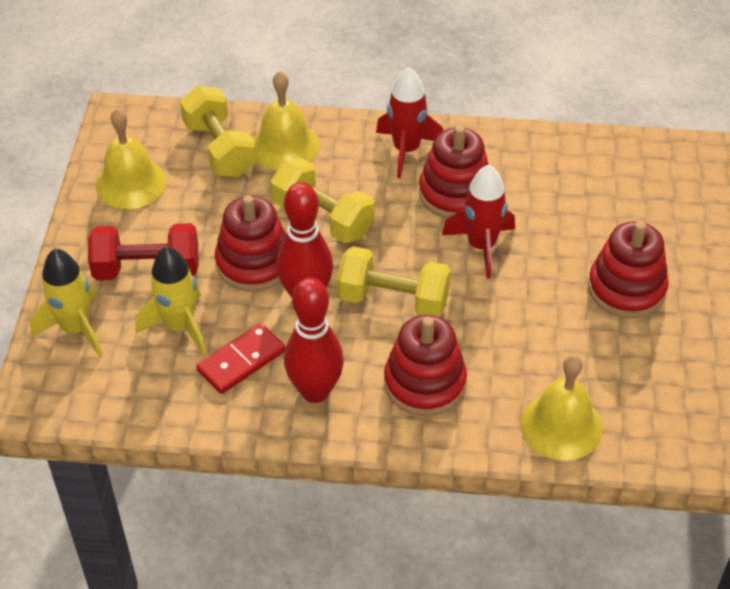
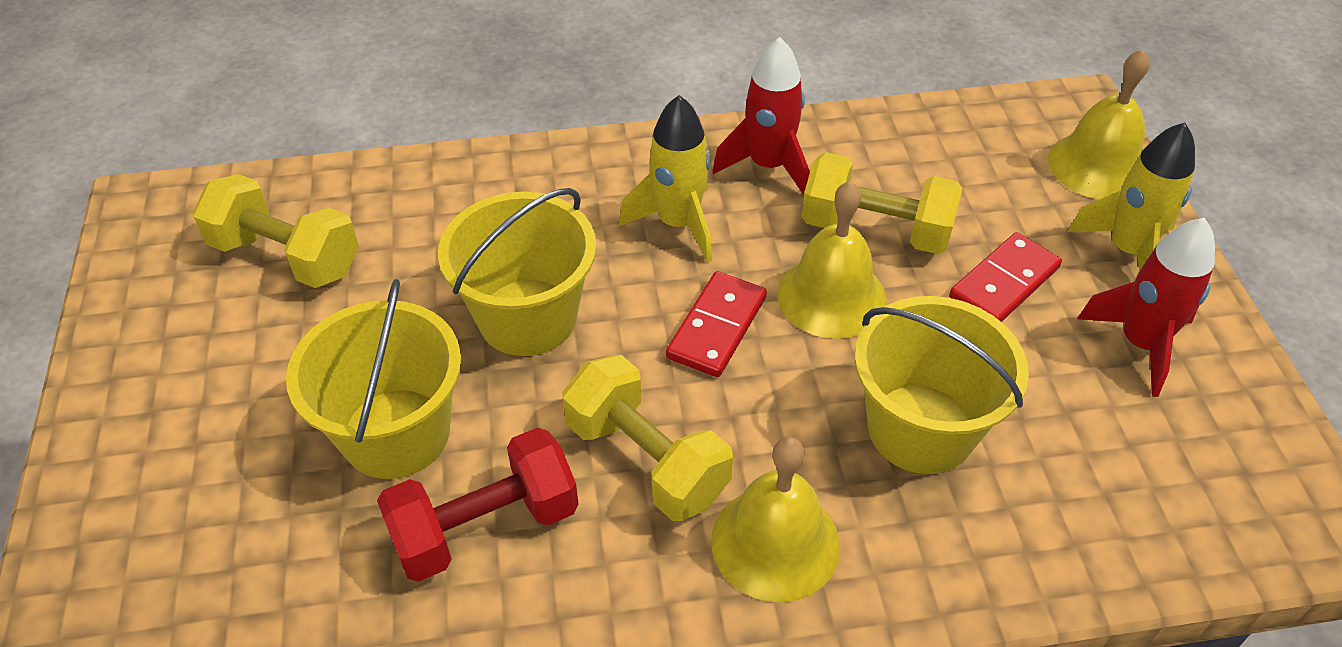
red bowling pin: 2 -> 0
red domino: 1 -> 2
red stacking toy: 4 -> 0
yellow bucket: 0 -> 3

